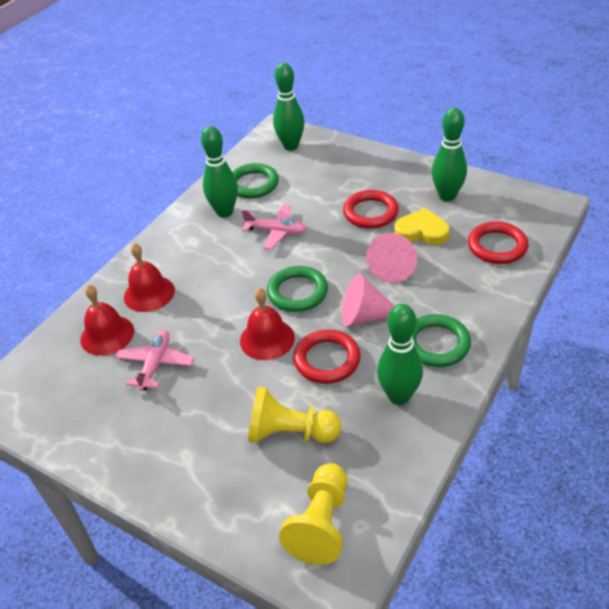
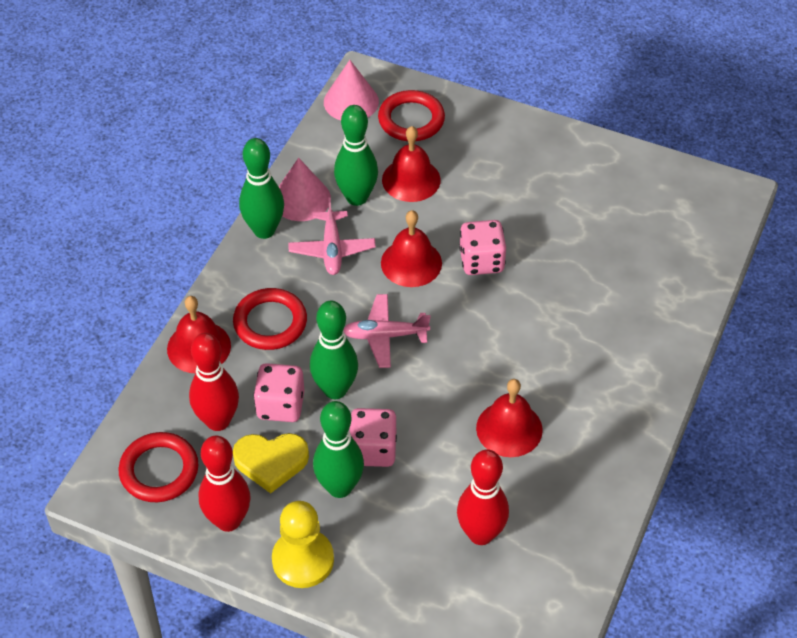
green ring: 3 -> 0
pink dice: 0 -> 3
red bell: 3 -> 4
red bowling pin: 0 -> 3
yellow pawn: 2 -> 1

